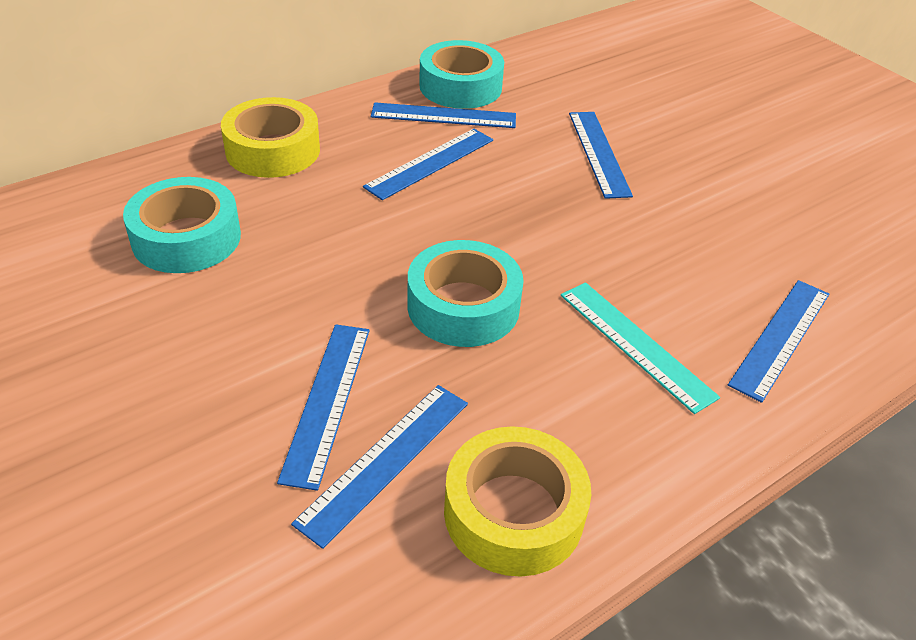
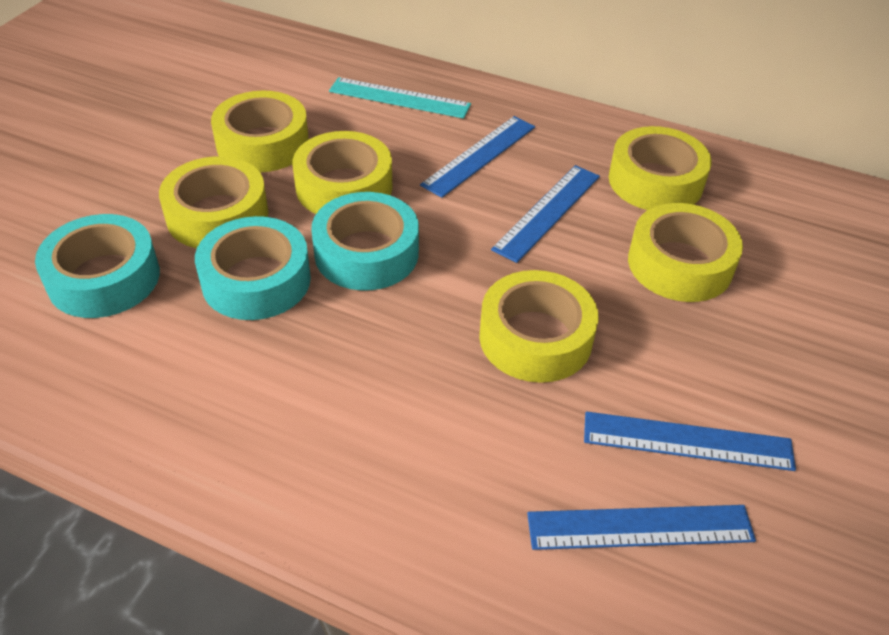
blue ruler: 6 -> 4
yellow tape: 2 -> 6

